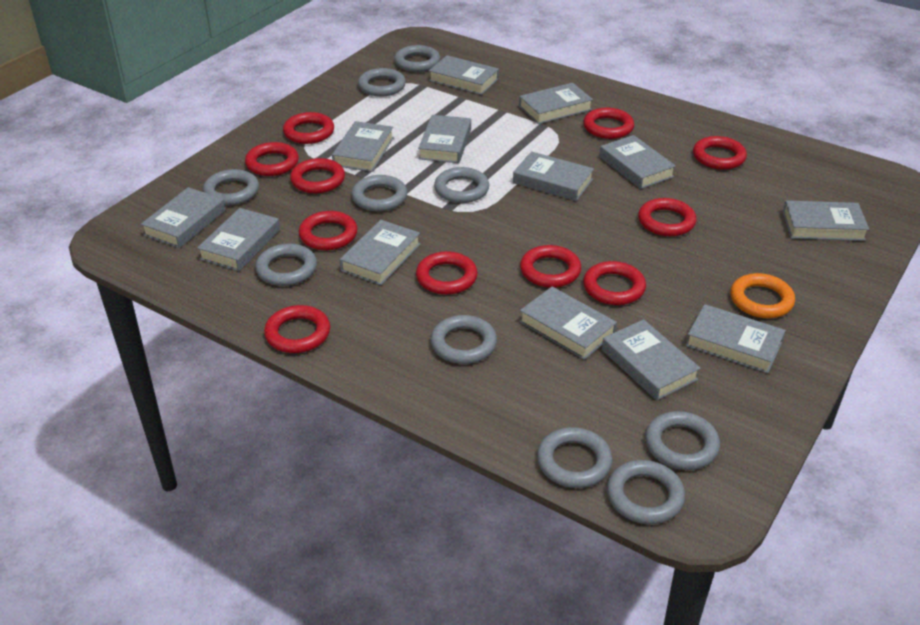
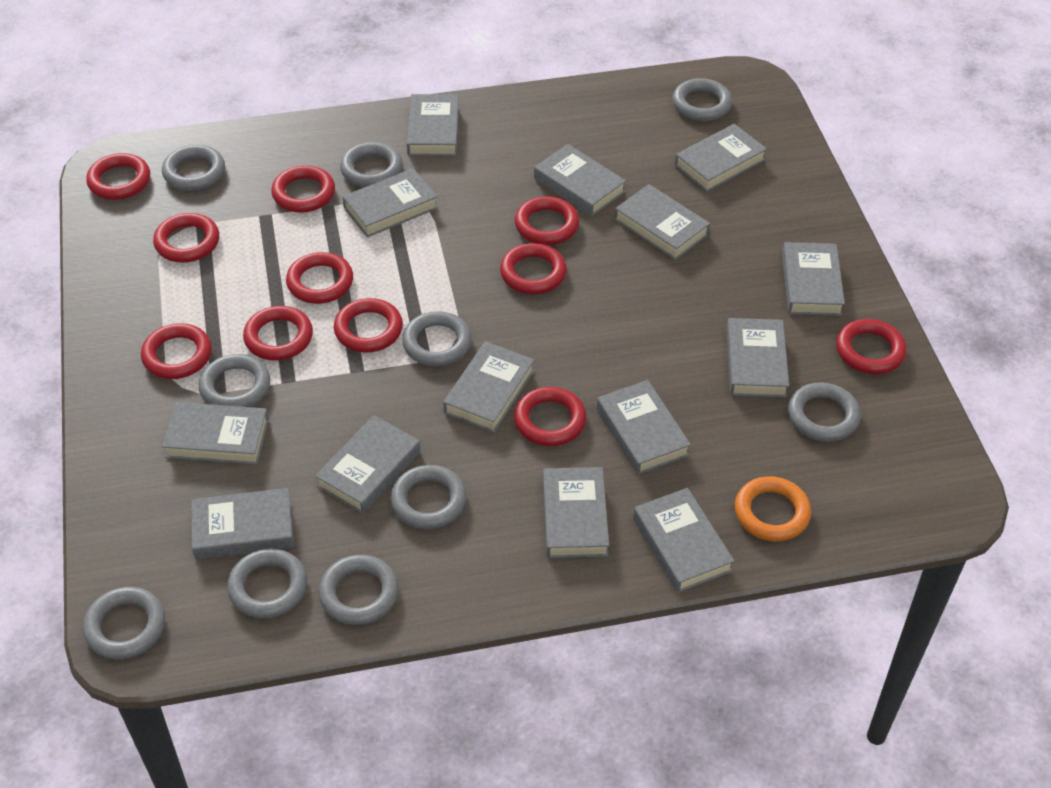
grey book: 13 -> 14

